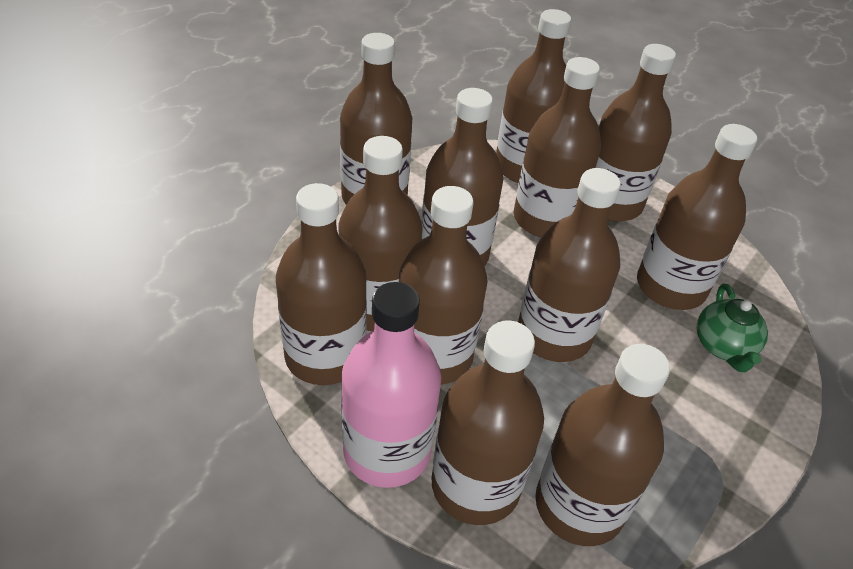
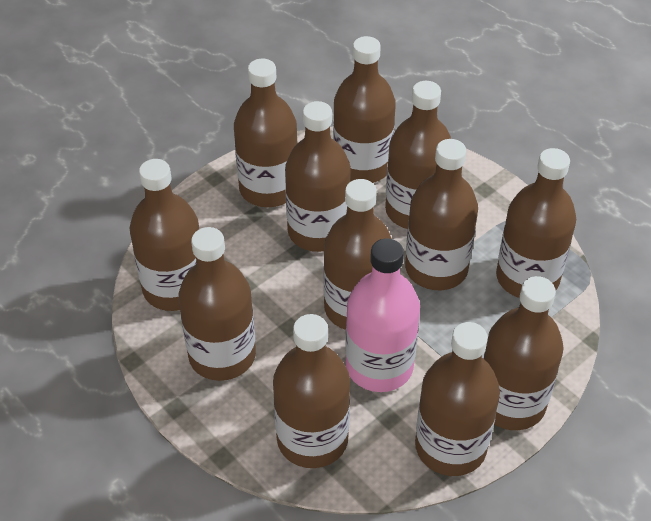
green teapot: 1 -> 0

